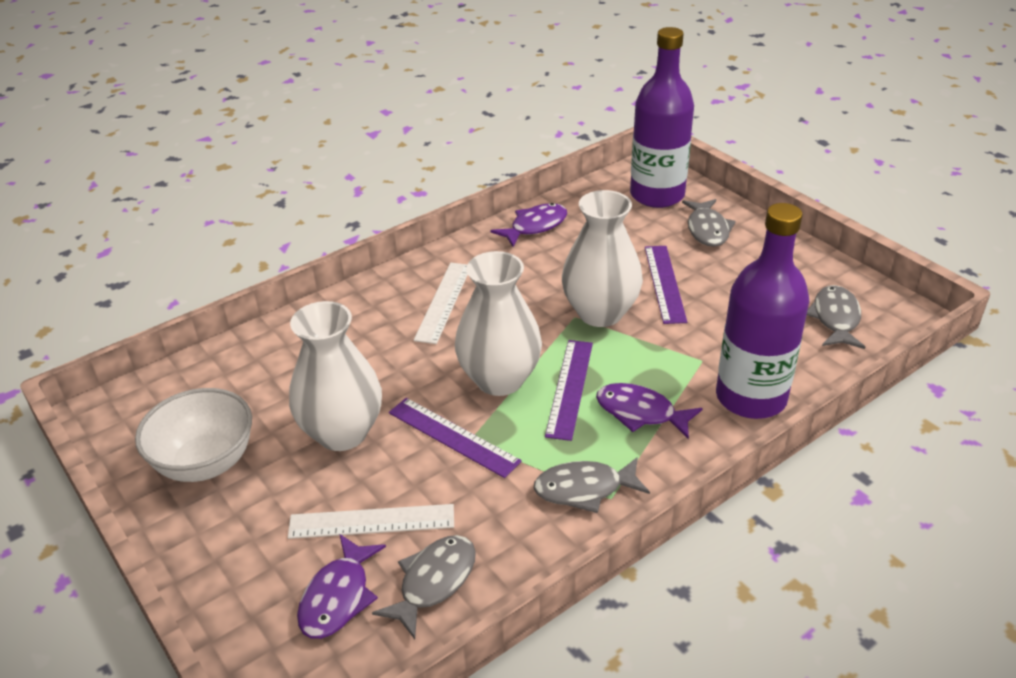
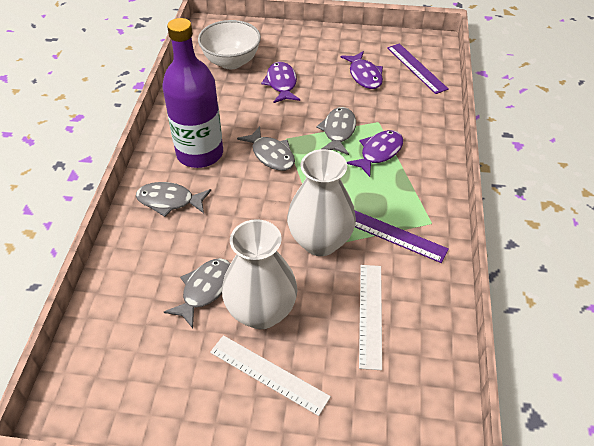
purple bottle: 2 -> 1
purple ruler: 3 -> 2
white vase: 3 -> 2

